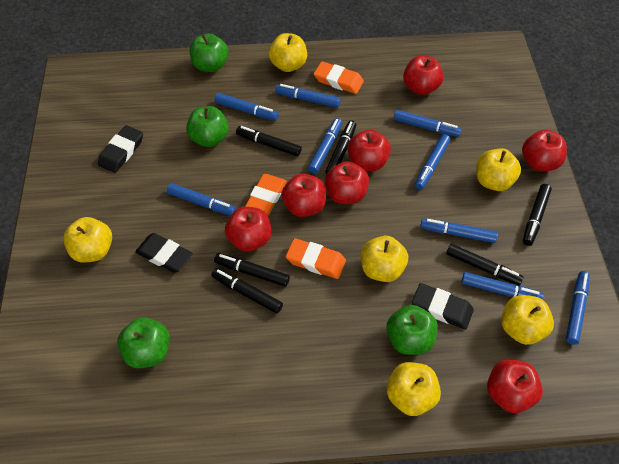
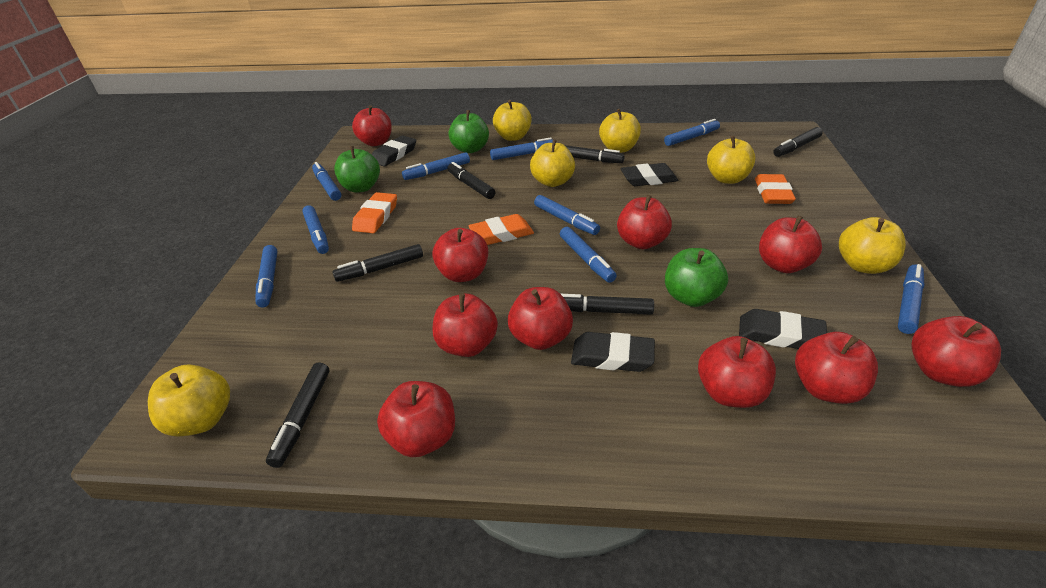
black eraser: 3 -> 4
green apple: 4 -> 3
red apple: 7 -> 10

